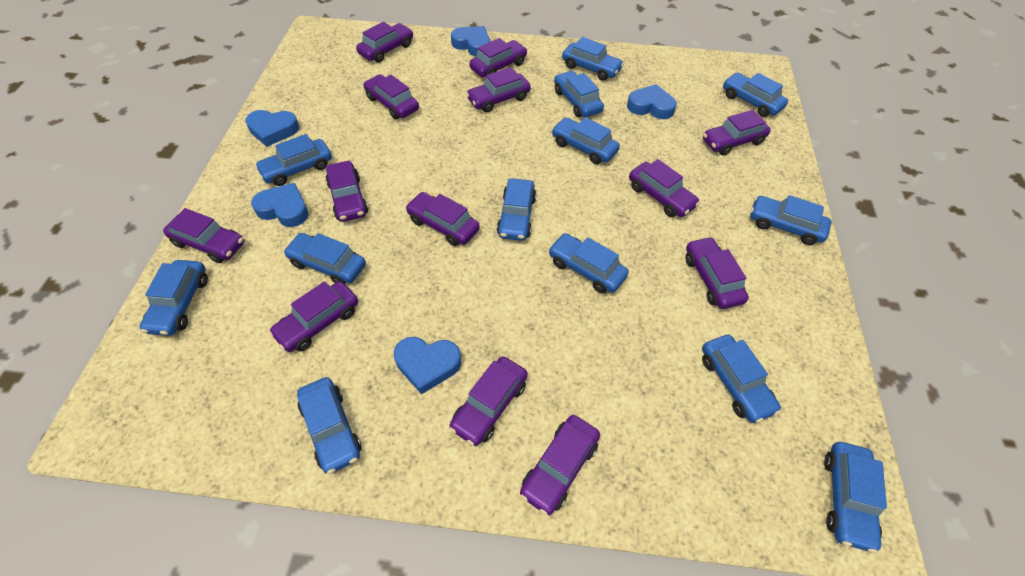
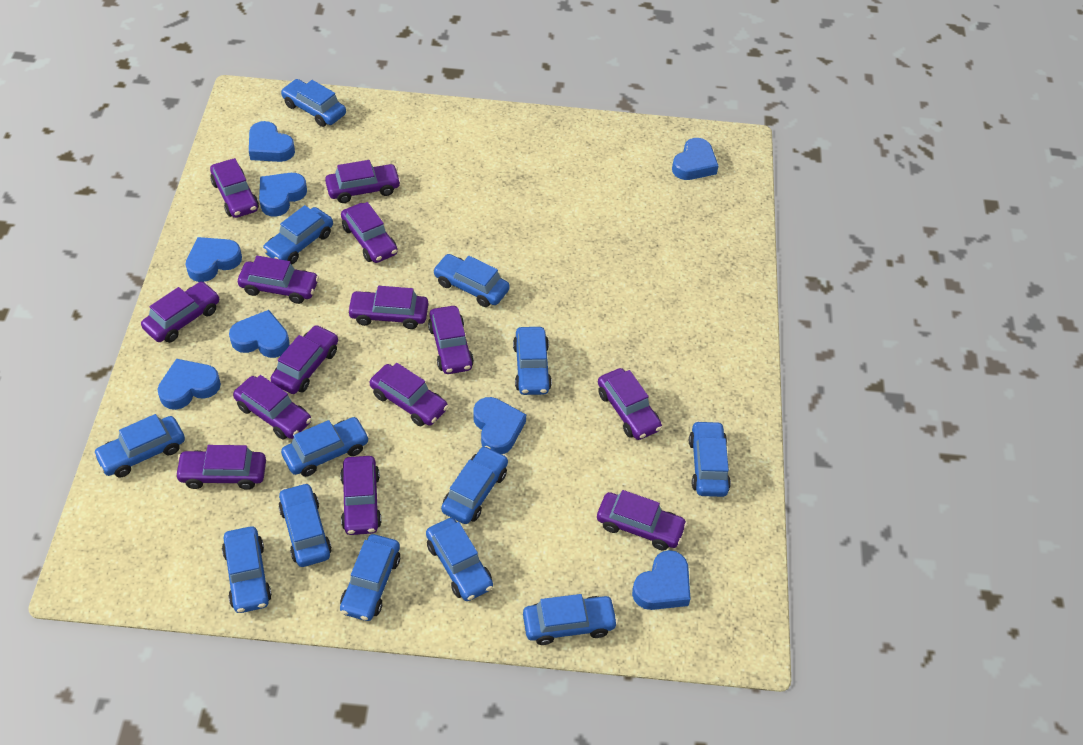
blue heart: 5 -> 8
purple car: 13 -> 14

